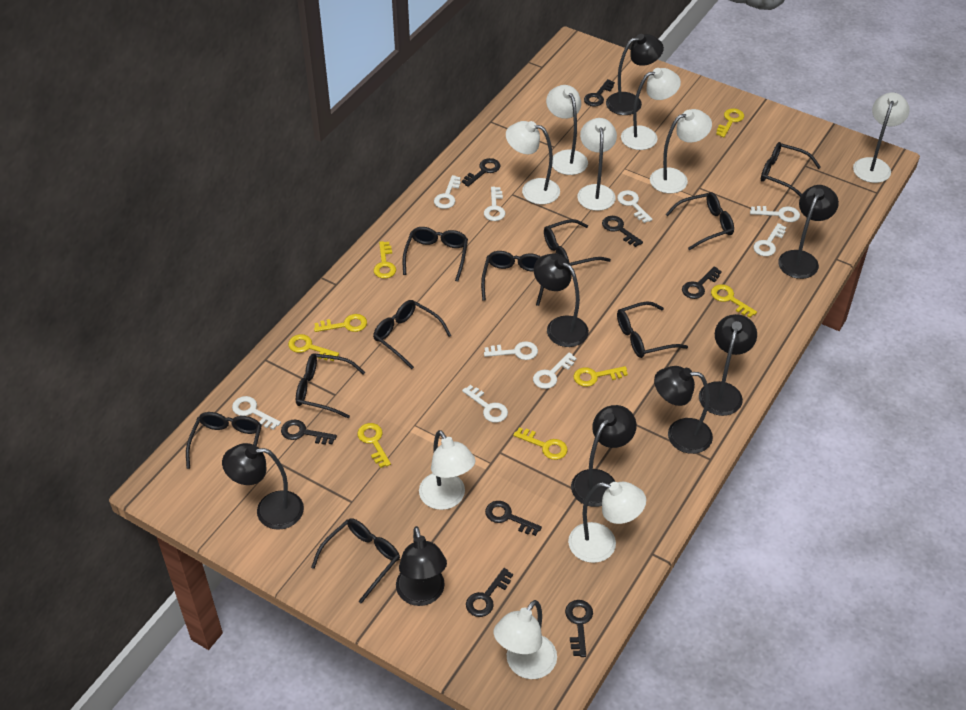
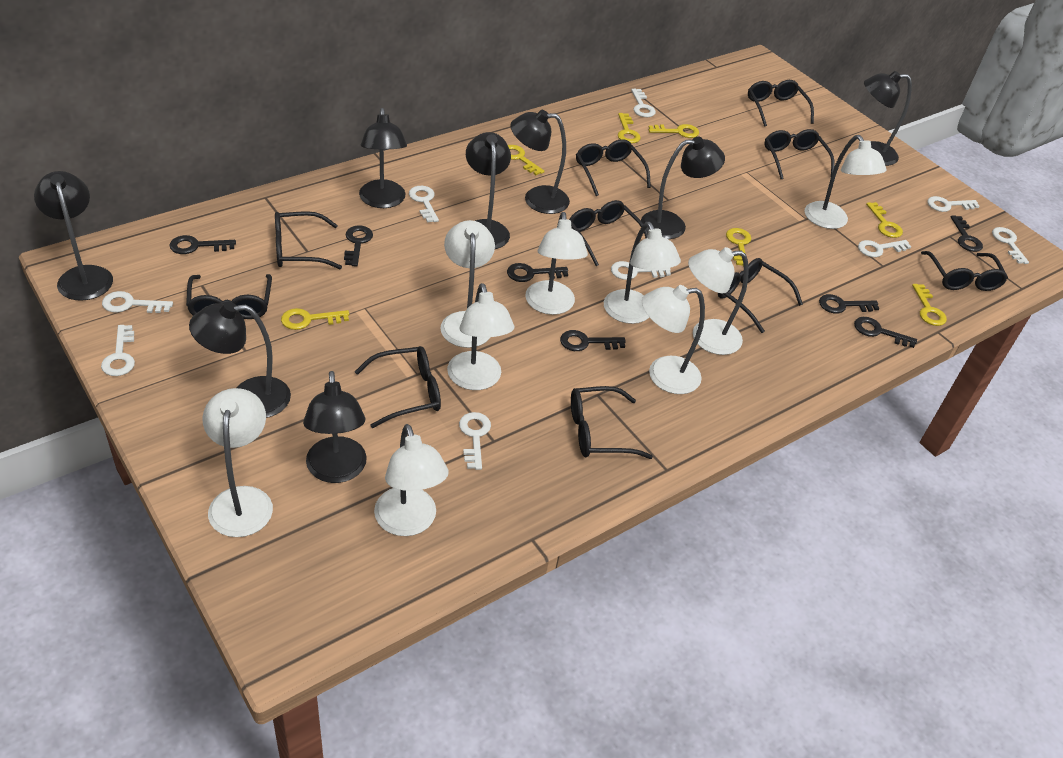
black key: 8 -> 7
yellow key: 8 -> 7

